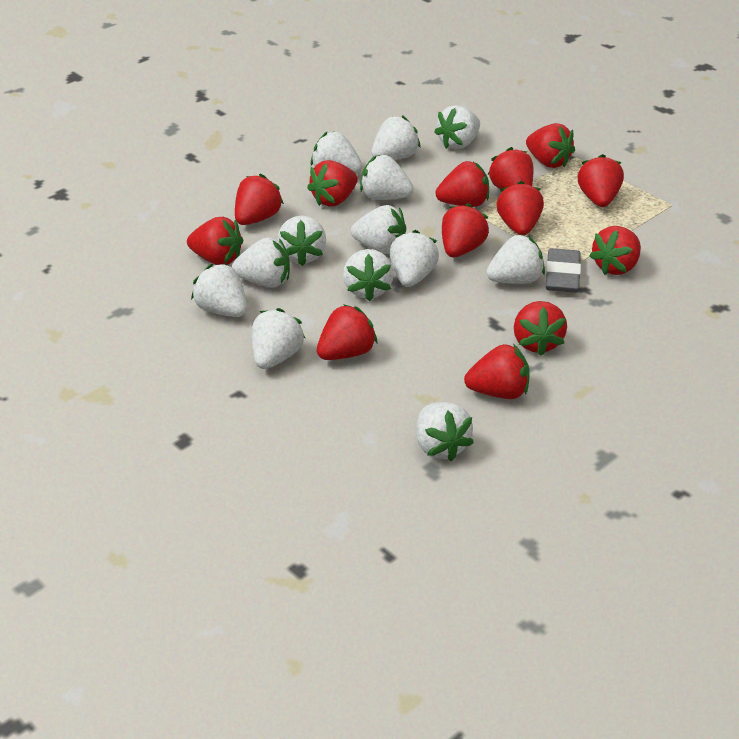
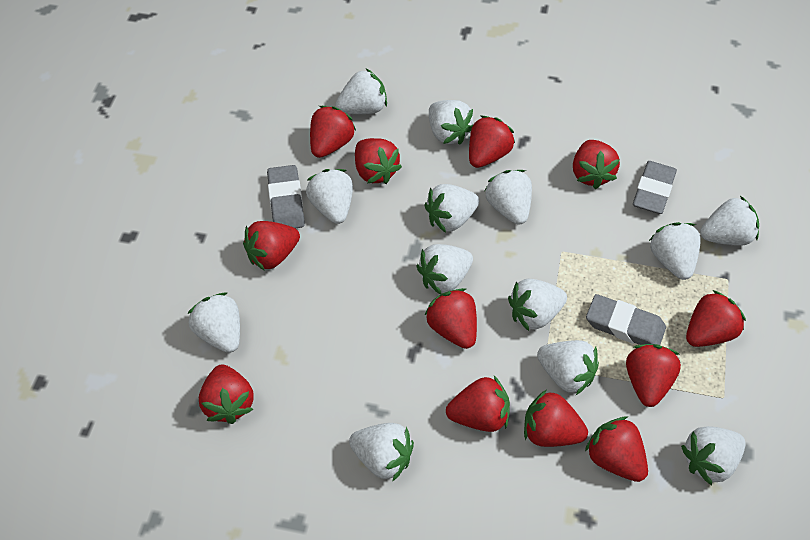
grey eraser: 1 -> 3
red strawberry: 13 -> 12

